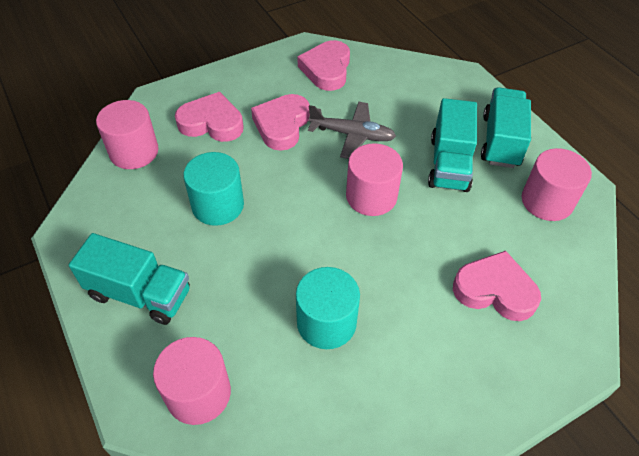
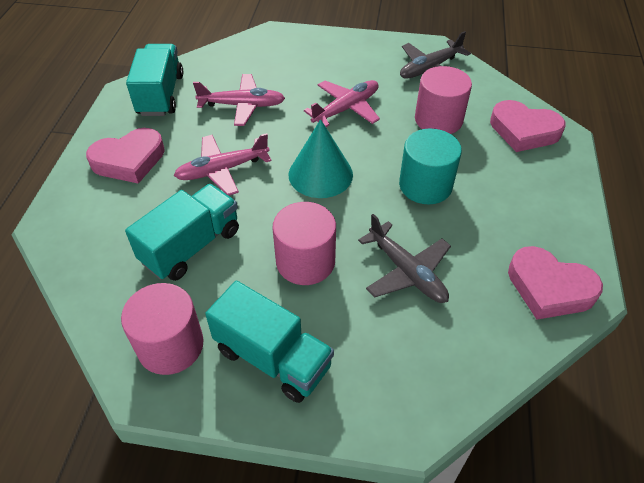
grey plane: 1 -> 2
pink cylinder: 4 -> 3
pink heart: 4 -> 3
pink plane: 0 -> 3
turquoise cone: 0 -> 1
turquoise cylinder: 2 -> 1

